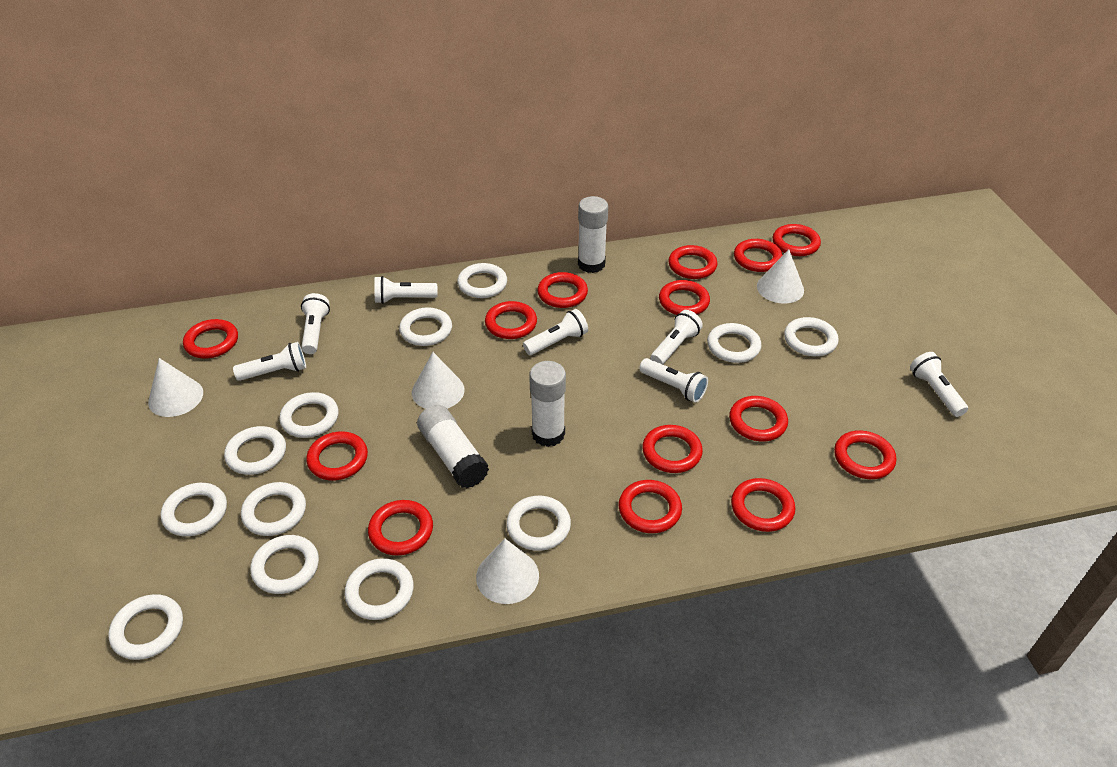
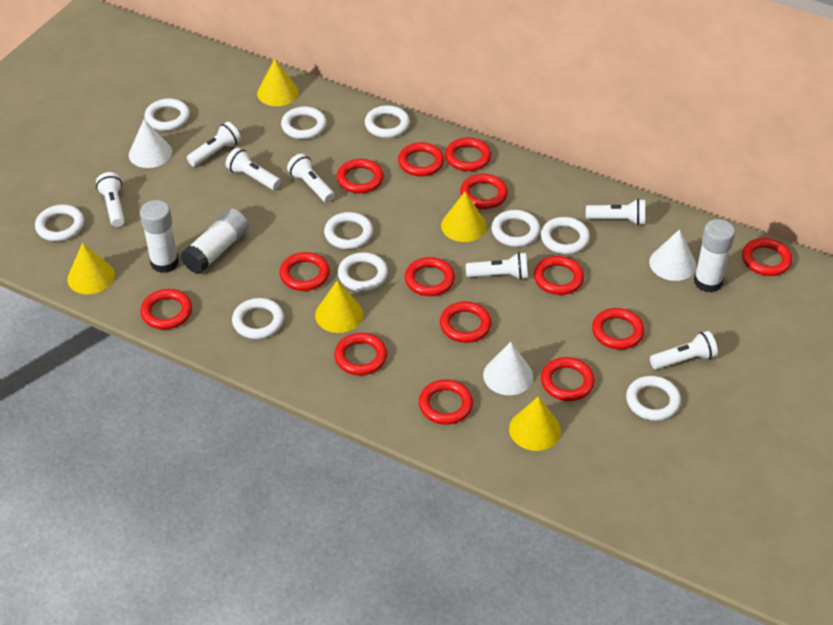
white cone: 4 -> 3
white ring: 12 -> 10
yellow cone: 0 -> 5

